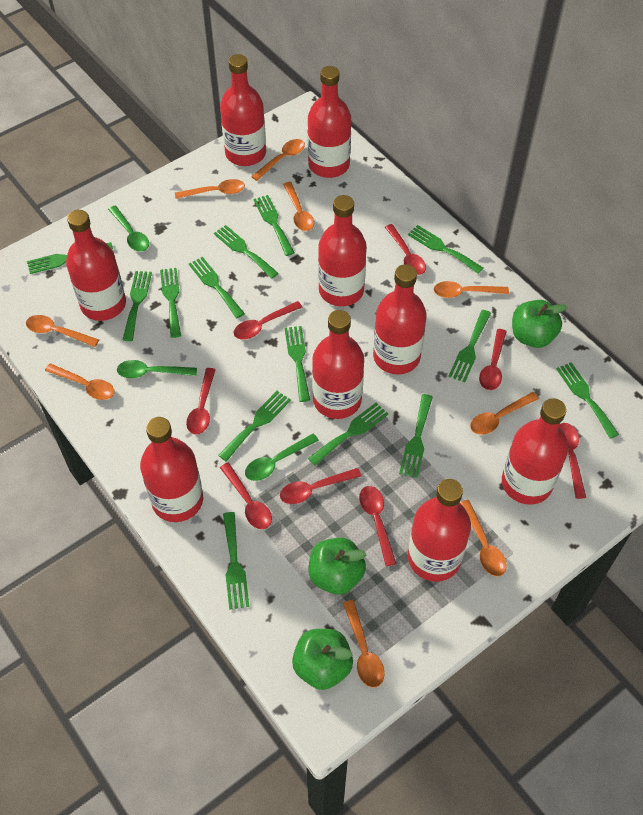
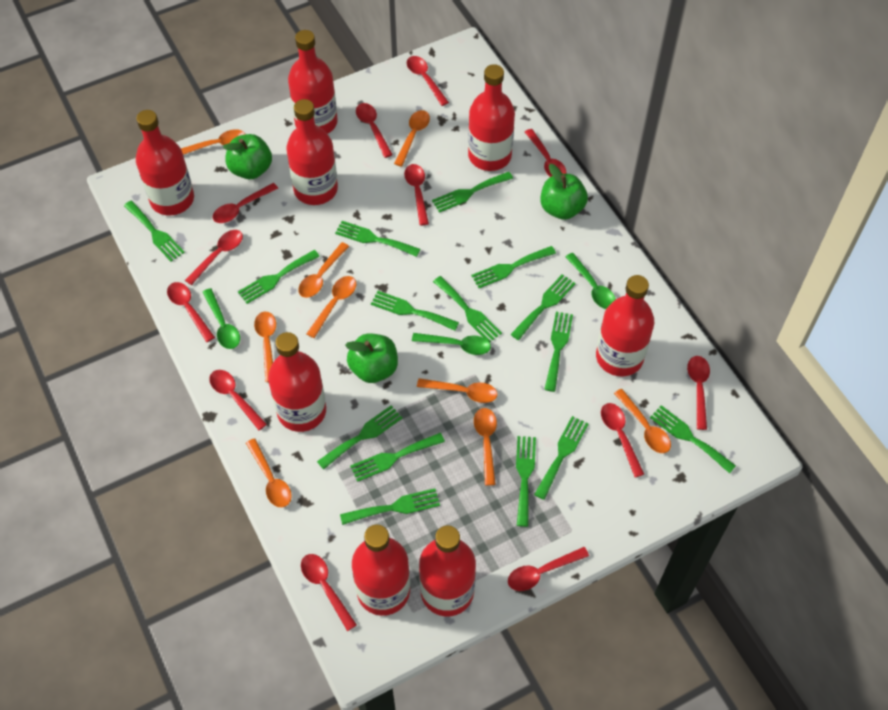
green fork: 14 -> 15
red bottle: 9 -> 8
red spoon: 8 -> 12

